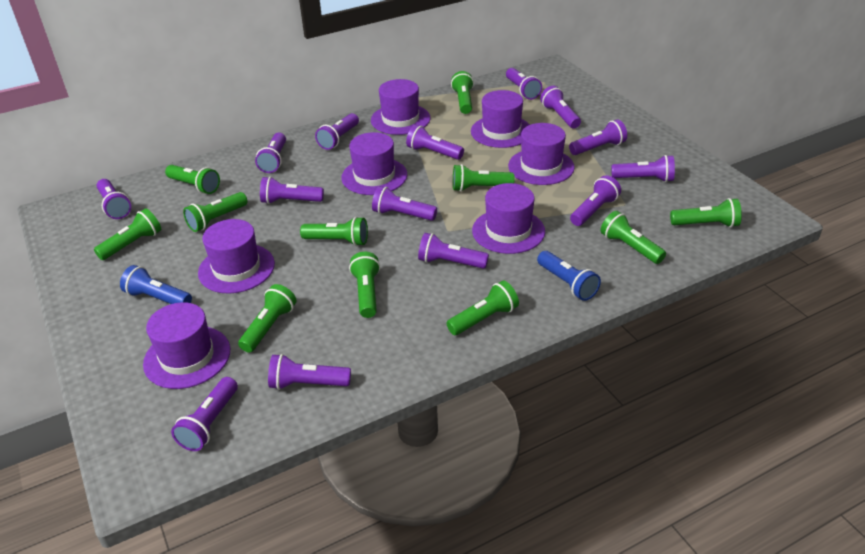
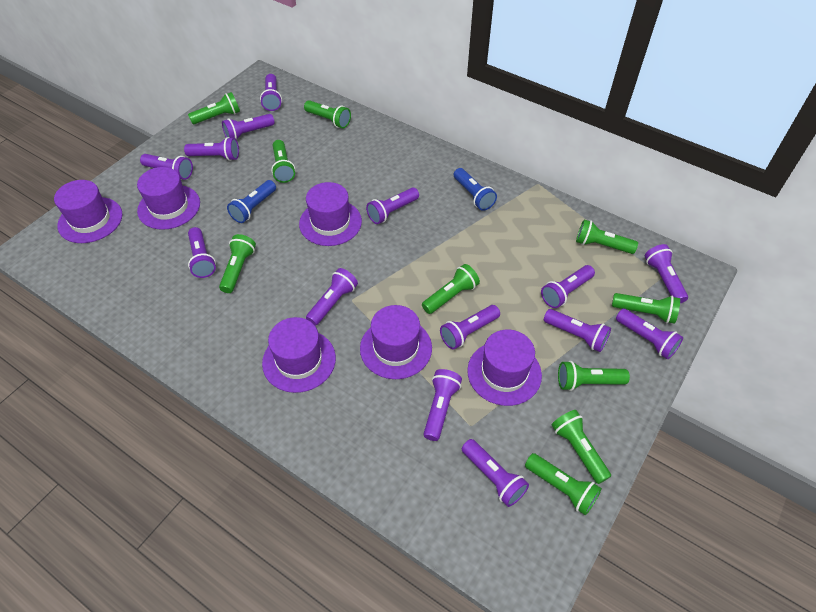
green flashlight: 11 -> 10
purple hat: 7 -> 6

